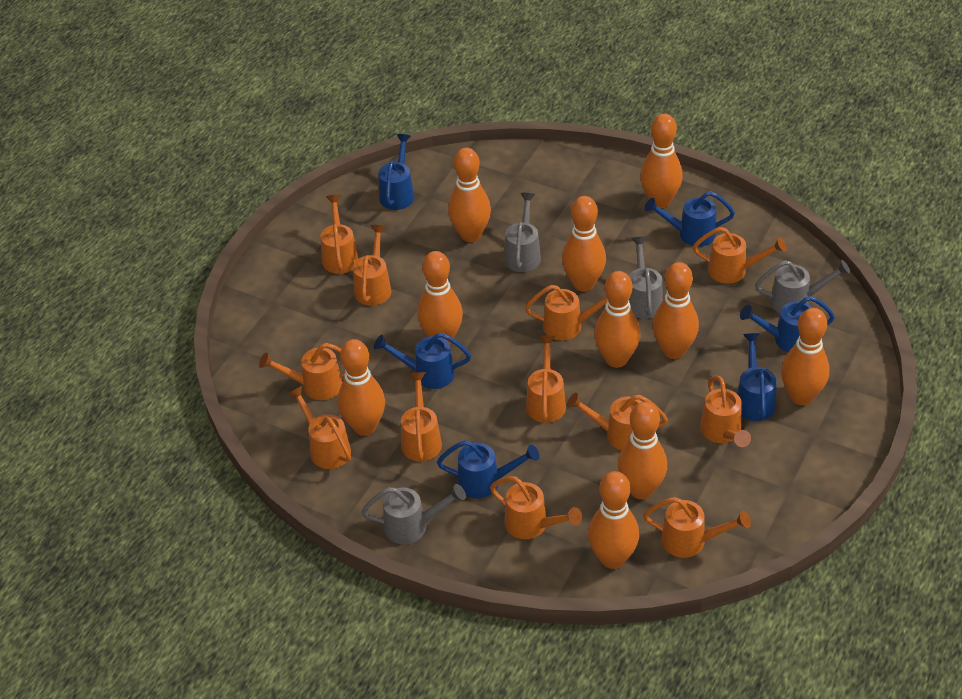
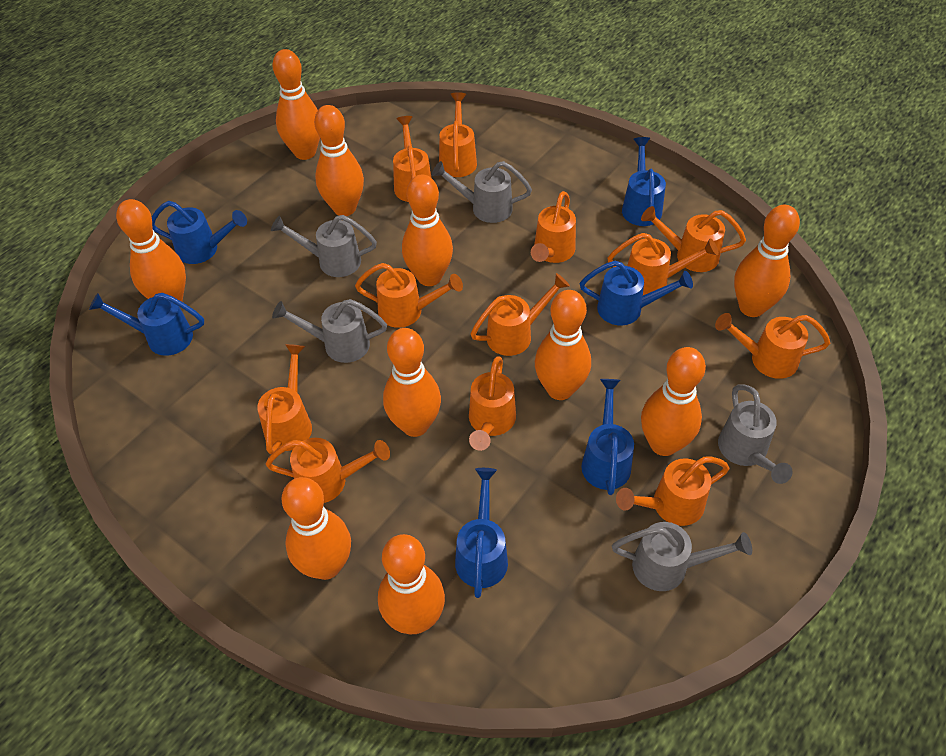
grey watering can: 4 -> 5

